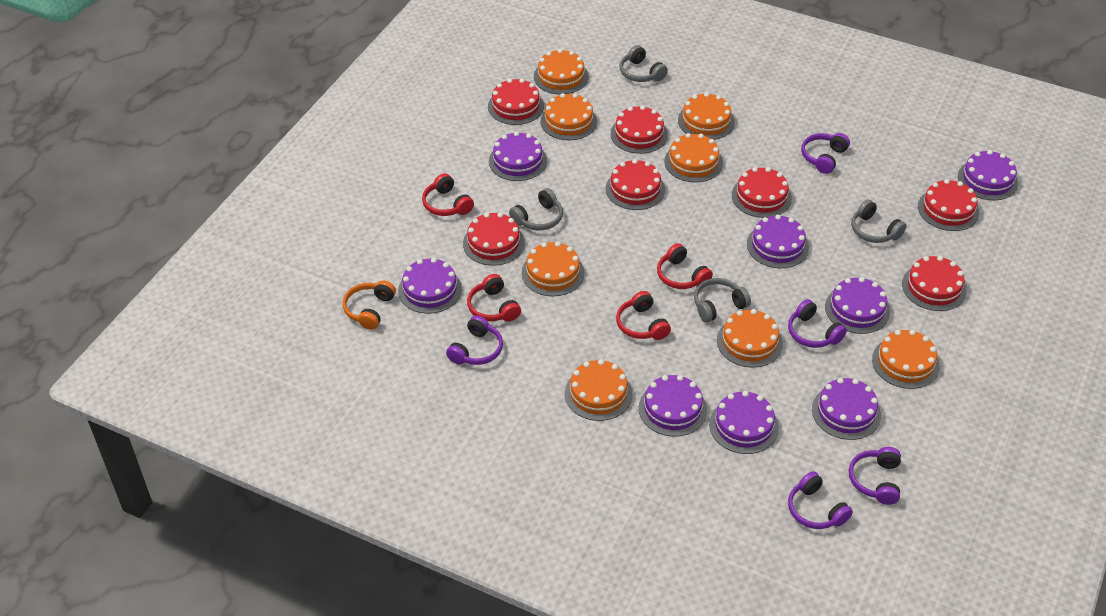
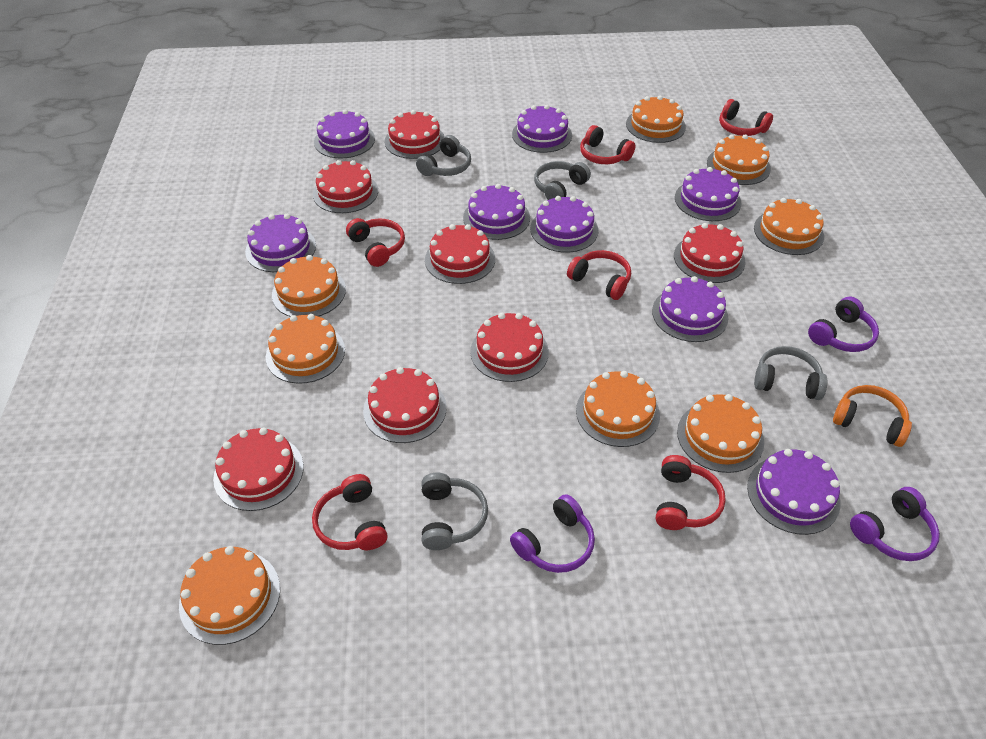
purple headphones: 5 -> 3
red headphones: 4 -> 6

